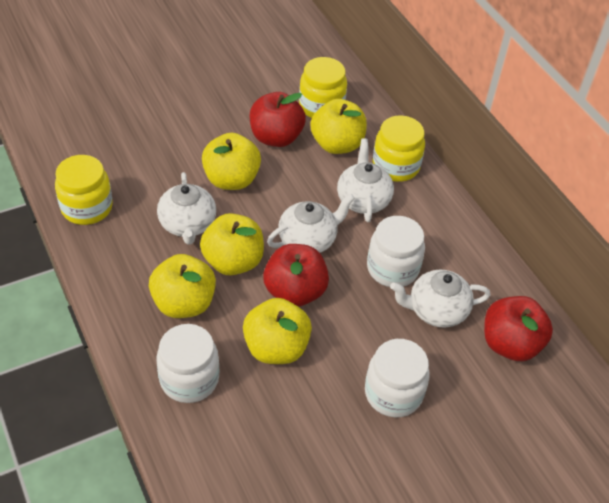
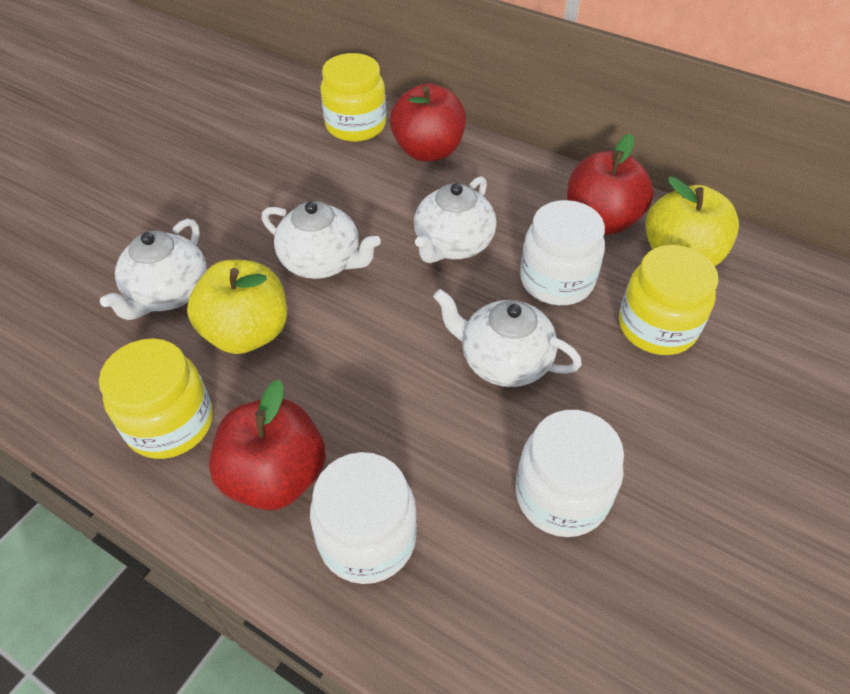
yellow apple: 5 -> 2

